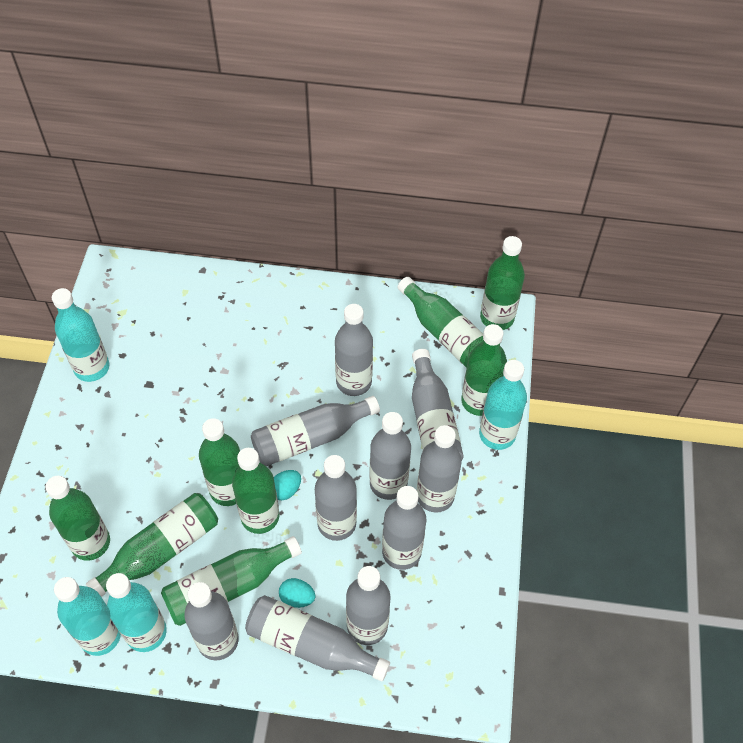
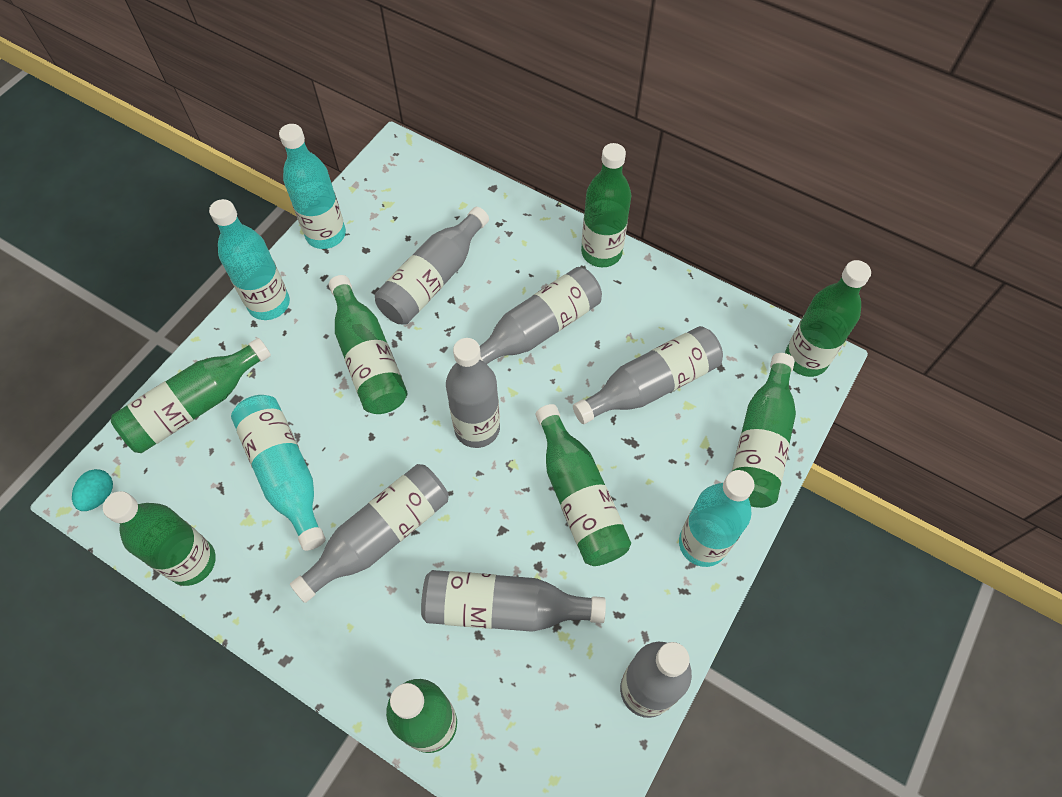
grey bottle: 10 -> 7
turquoise egg: 2 -> 1

